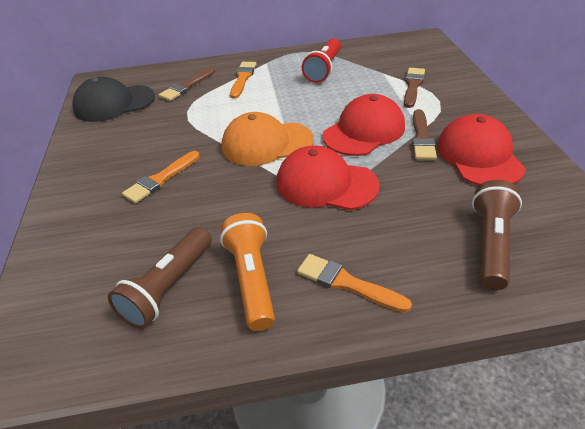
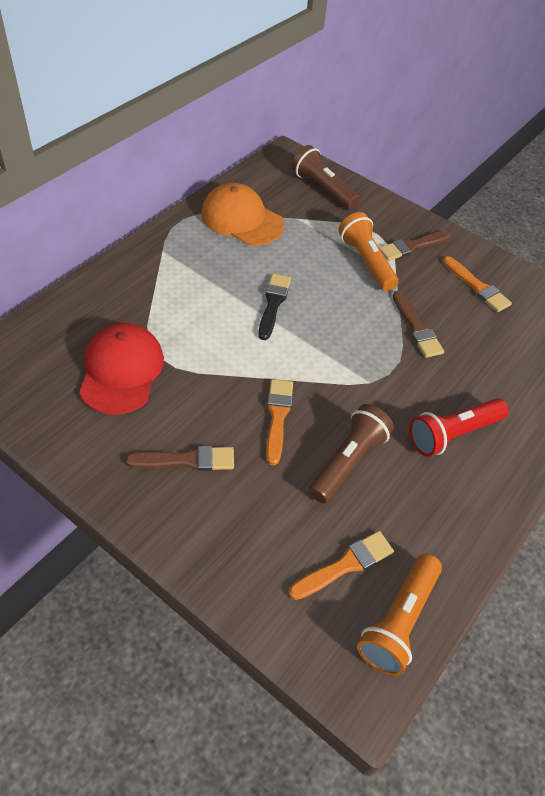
black brush: 0 -> 1
black cap: 1 -> 0
orange flashlight: 1 -> 2
red cap: 3 -> 1

